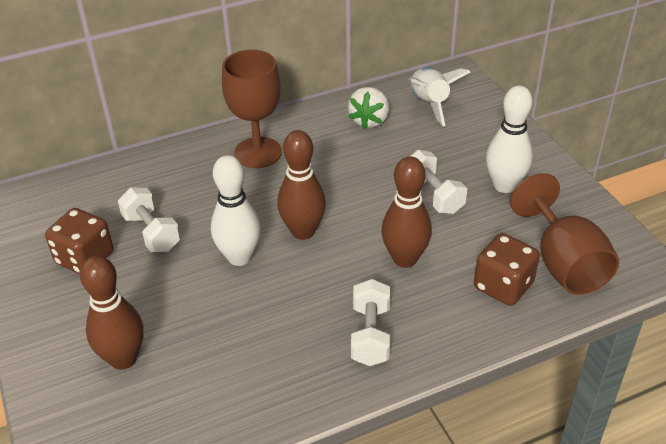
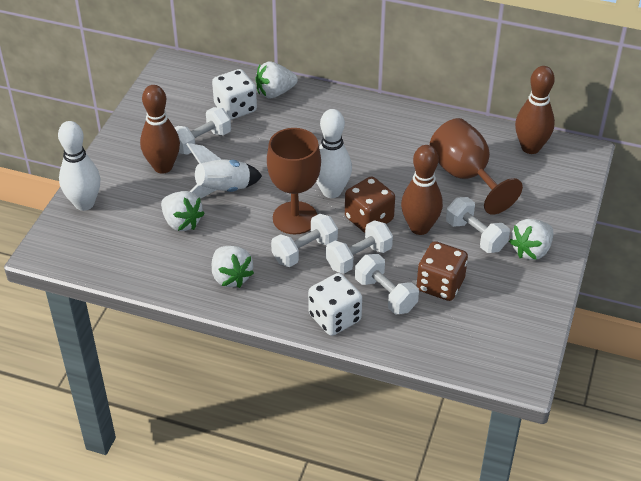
white dice: 0 -> 2
white dumbbell: 3 -> 5
white strawberry: 1 -> 4

